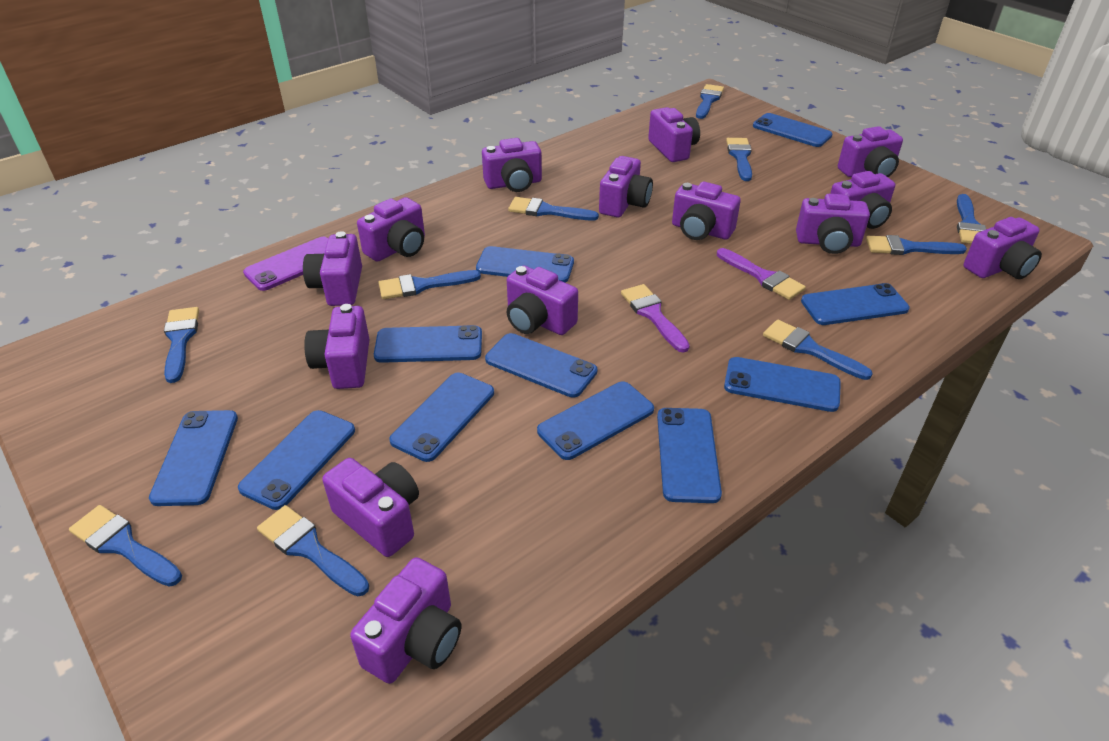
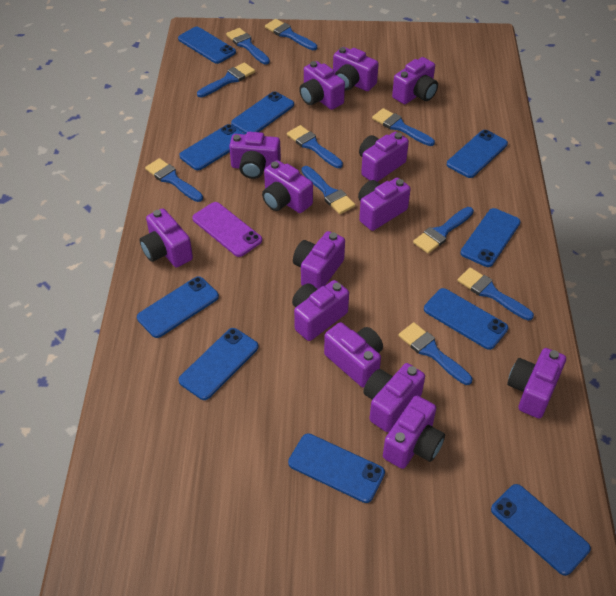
blue phone: 11 -> 10
purple brush: 2 -> 0

